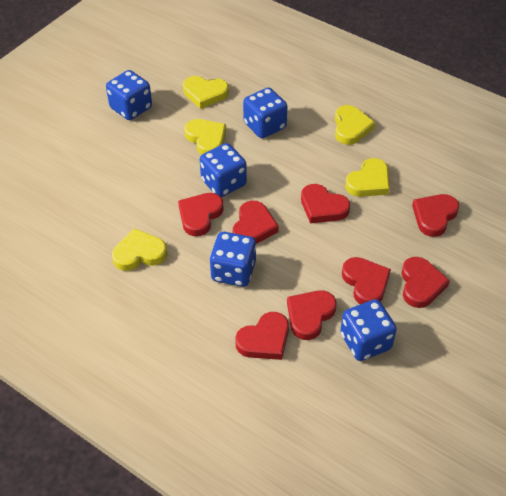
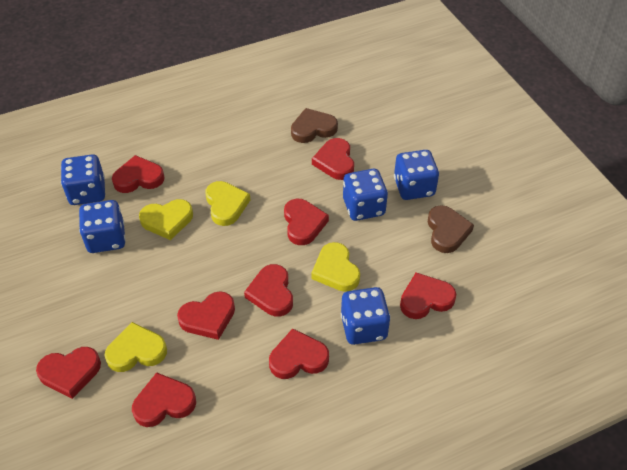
brown heart: 0 -> 2
red heart: 8 -> 9
yellow heart: 5 -> 4

